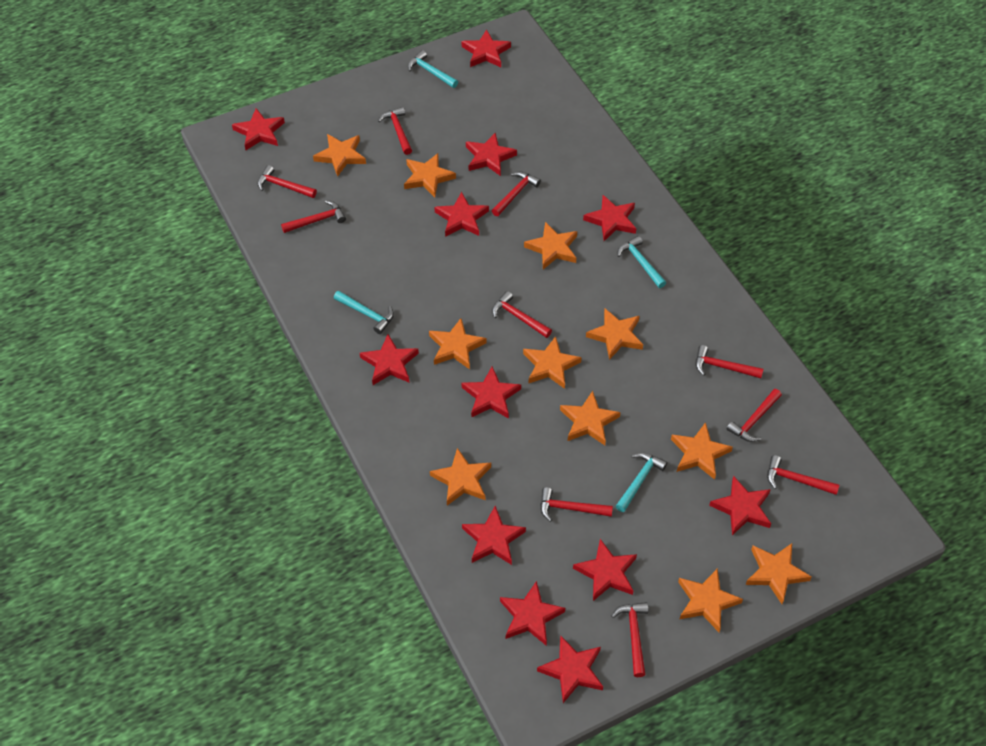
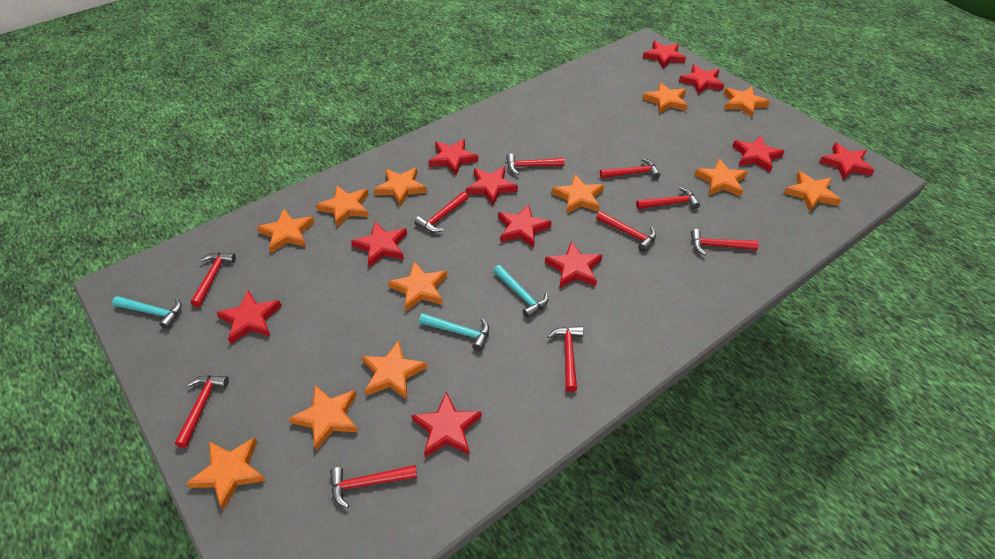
orange star: 11 -> 12
red star: 12 -> 11
turquoise hammer: 4 -> 3

